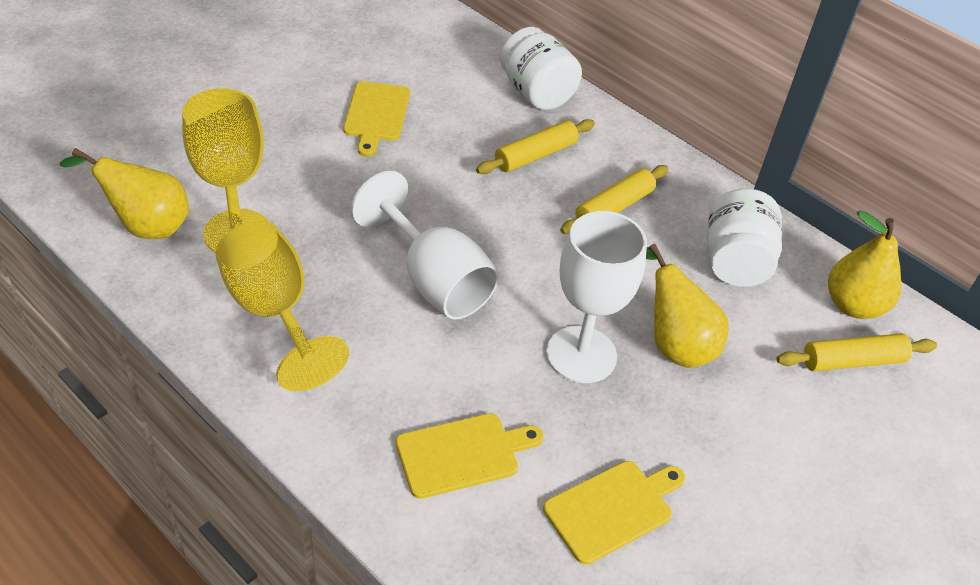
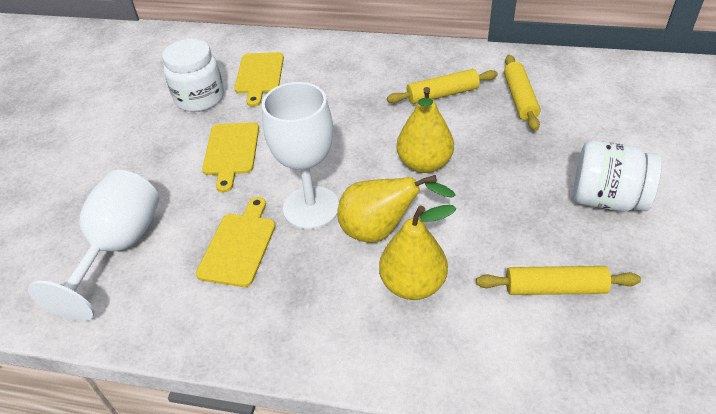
yellow goblet: 2 -> 0

